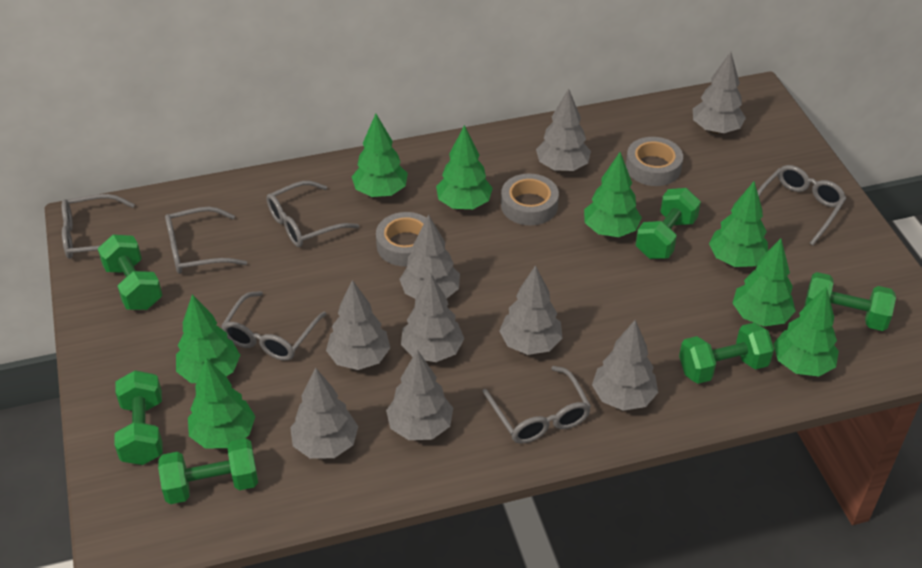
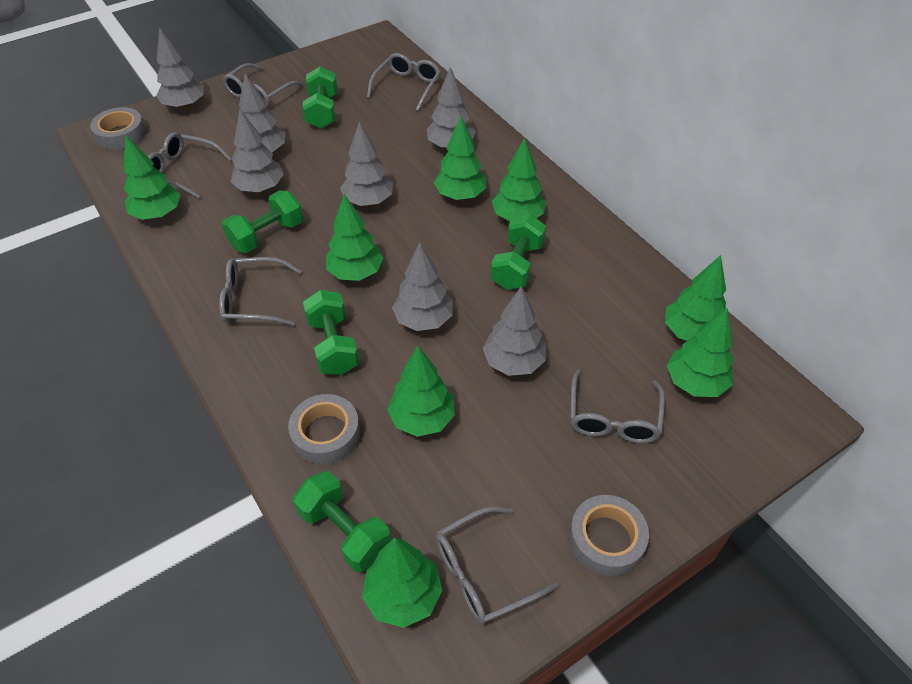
green dumbbell: 6 -> 5
grey tree: 9 -> 7

